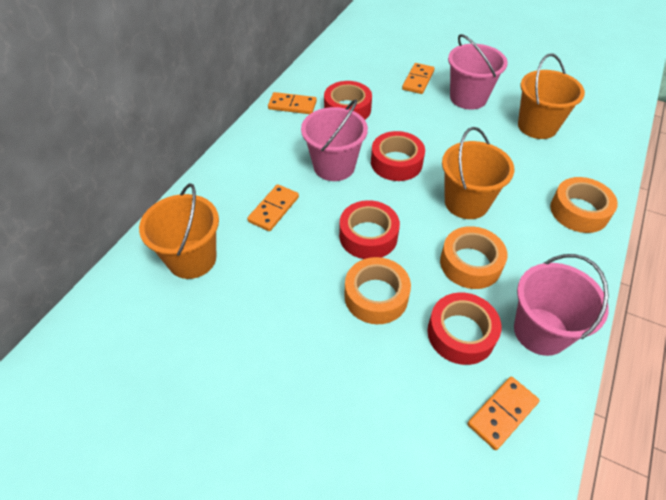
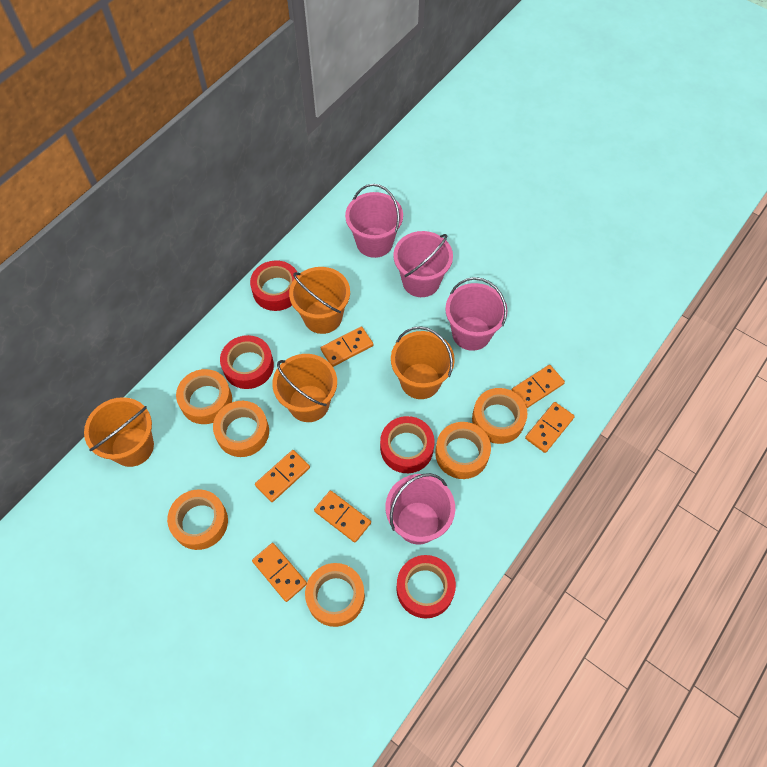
orange bucket: 3 -> 4
orange domino: 4 -> 6
orange tape: 3 -> 6
pink bucket: 3 -> 4

